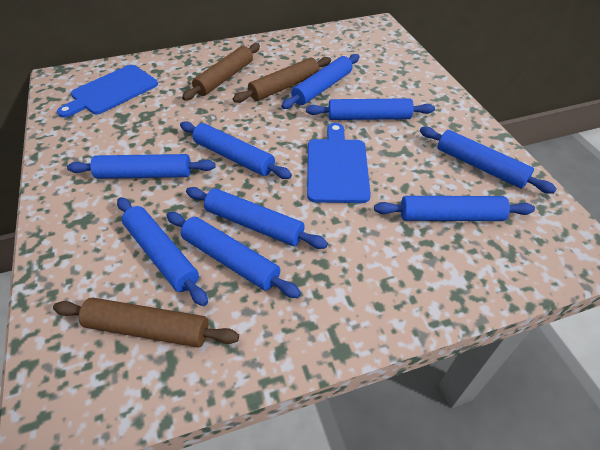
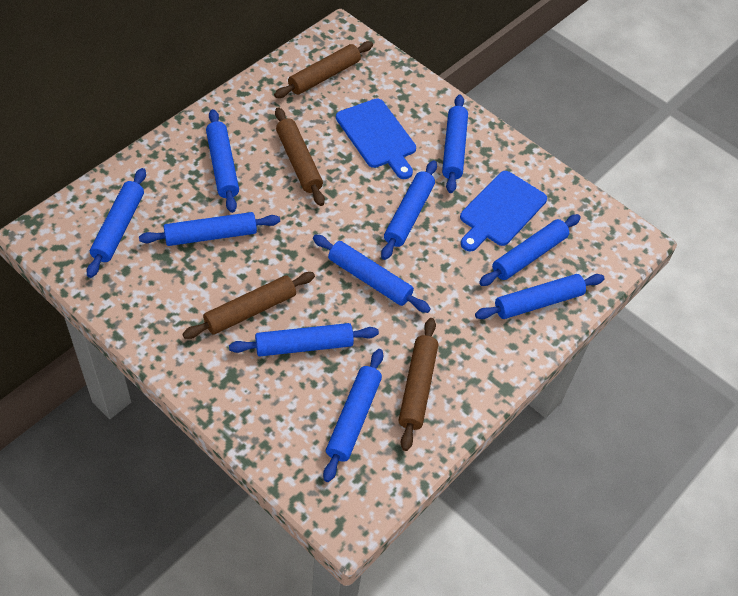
blue rolling pin: 9 -> 10
brown rolling pin: 3 -> 4

